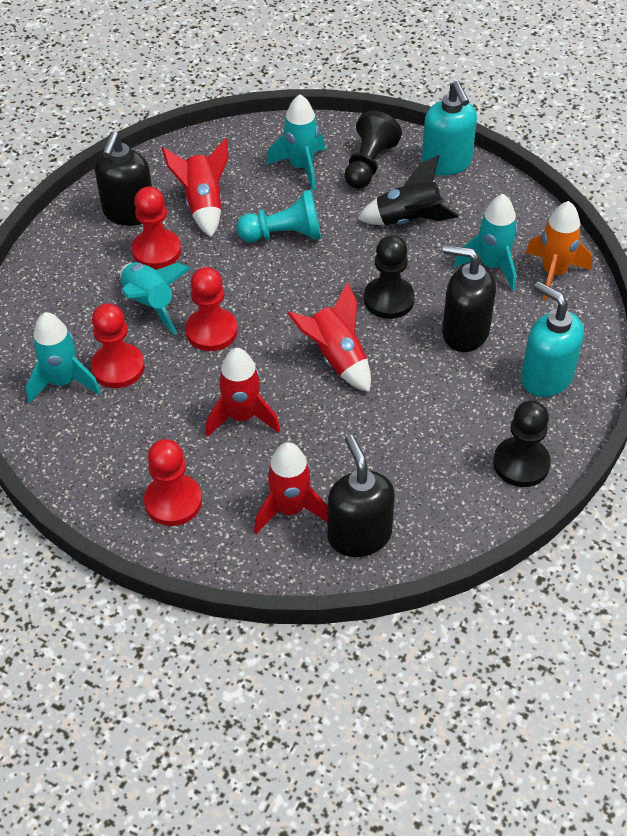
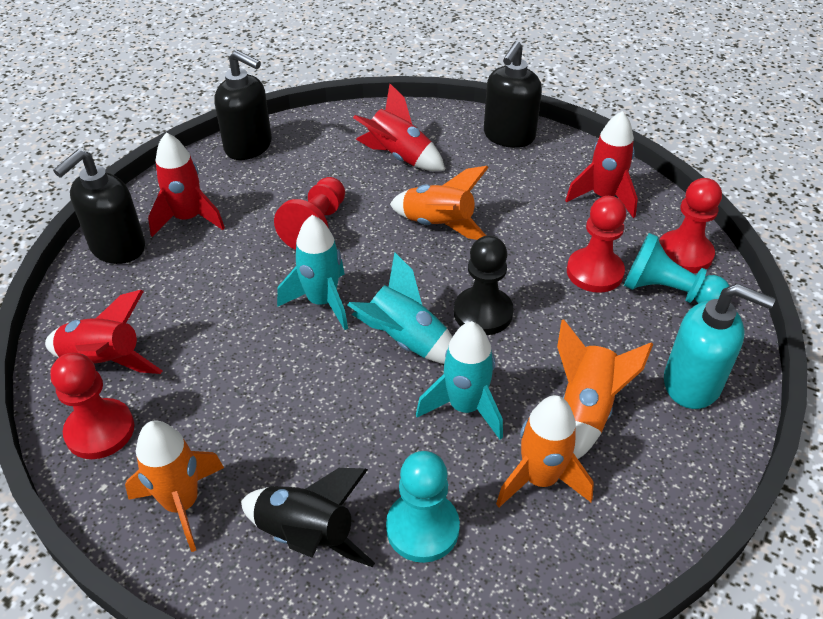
black pawn: 3 -> 1
orange rocket: 1 -> 4
turquoise pawn: 1 -> 2
turquoise rocket: 4 -> 3
turquoise soap dispenser: 2 -> 1

